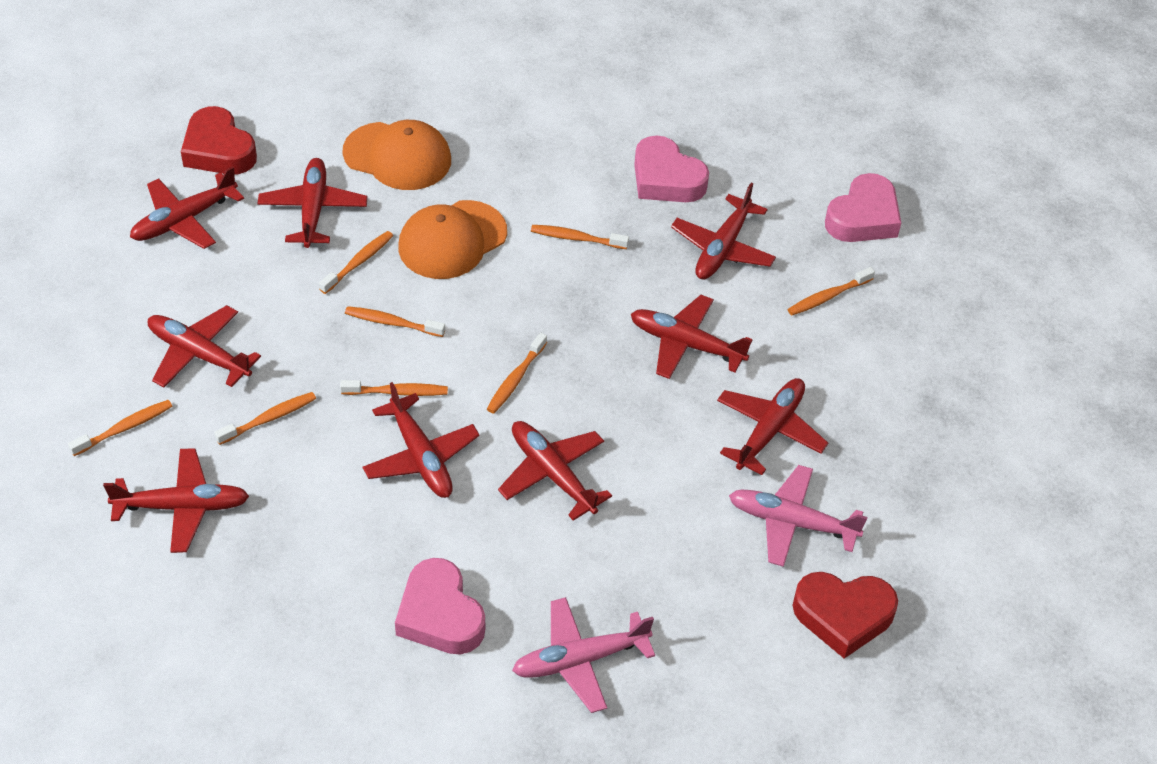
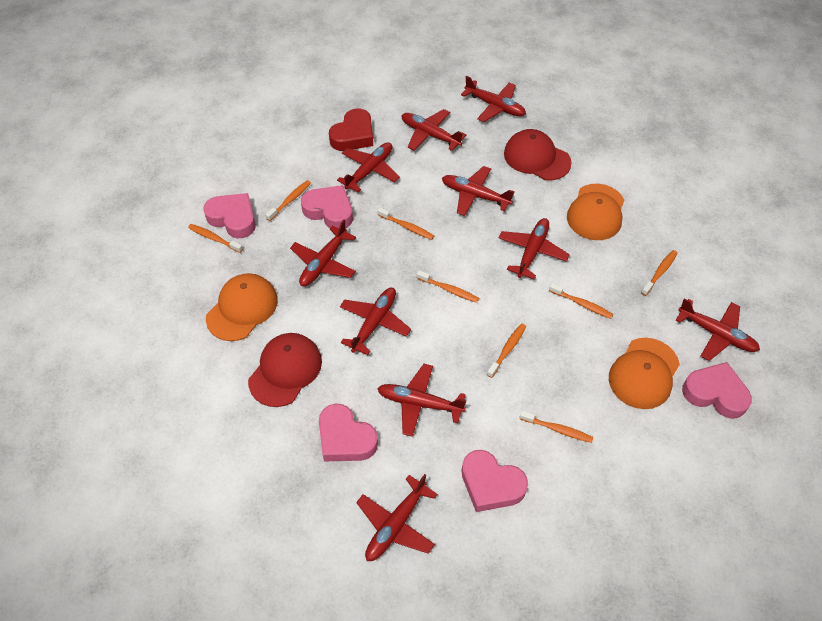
orange cap: 2 -> 3
pink heart: 3 -> 5
pink plane: 2 -> 0
red cap: 0 -> 2
red heart: 2 -> 1
red plane: 9 -> 10

